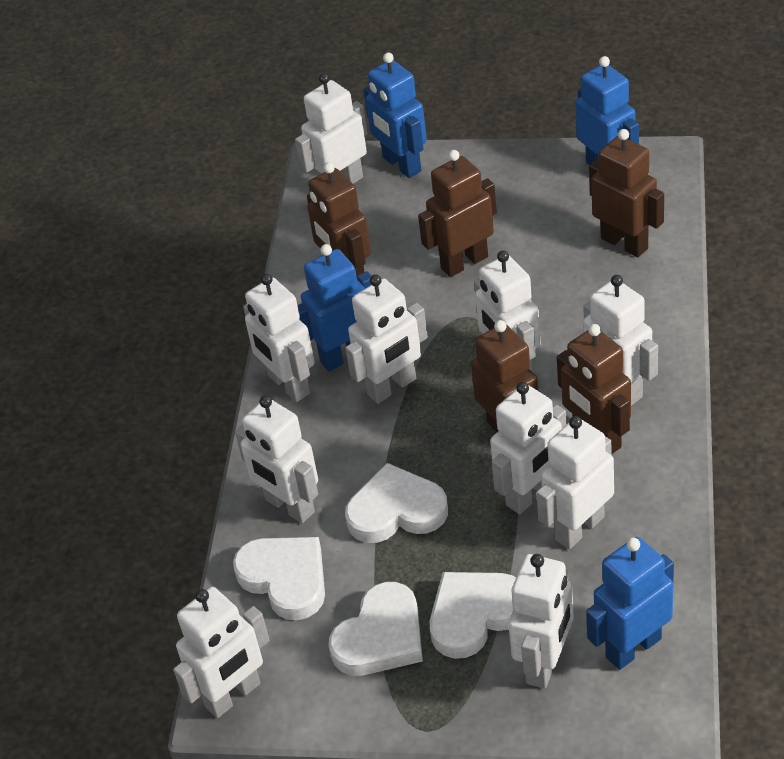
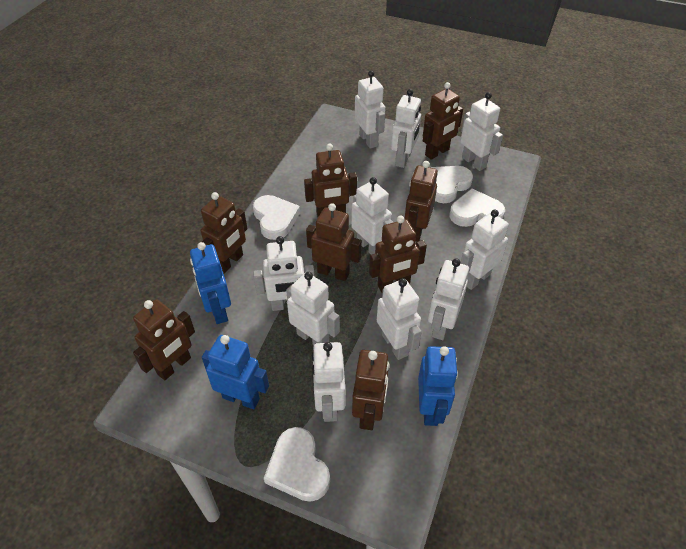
blue robot: 4 -> 3
brown robot: 5 -> 8

